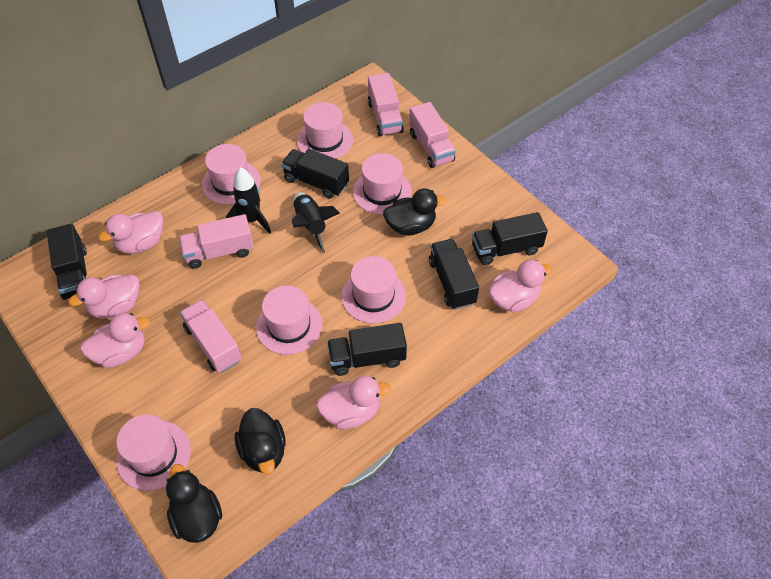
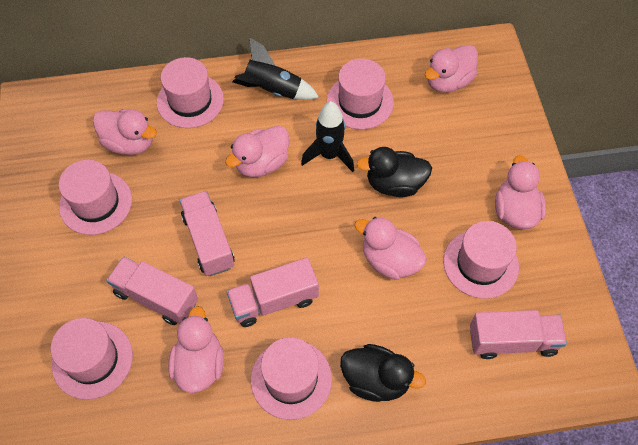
black duck: 3 -> 2
black truck: 5 -> 0
pink duck: 5 -> 6

